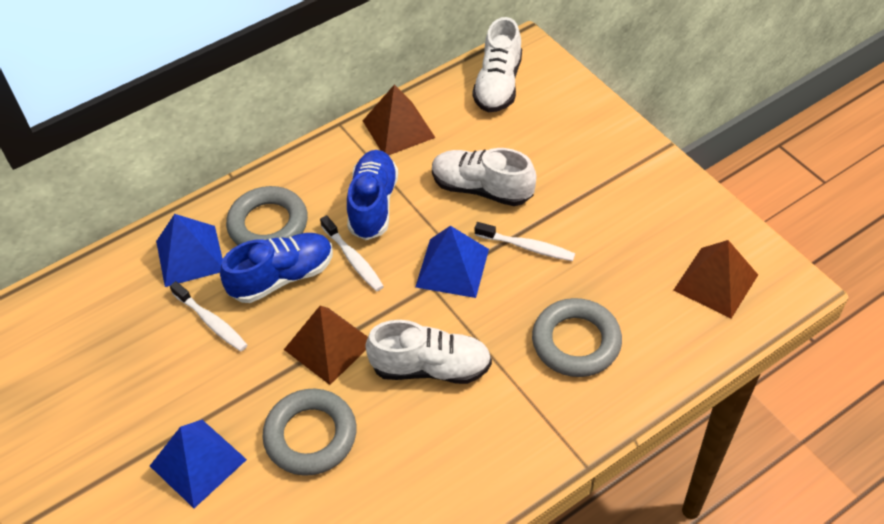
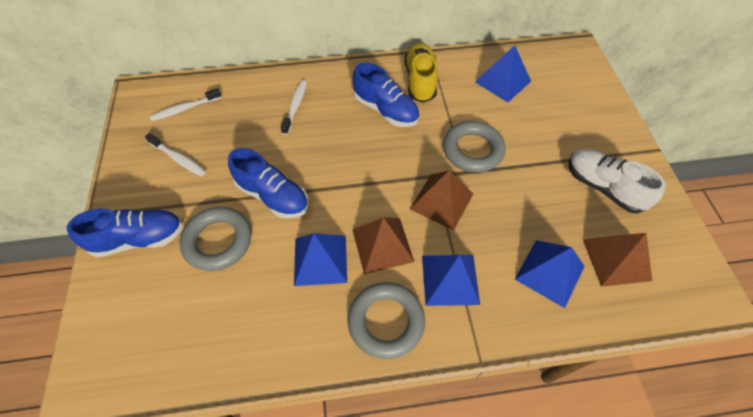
blue pyramid: 3 -> 4
blue shoe: 2 -> 3
white shoe: 3 -> 1
yellow shoe: 0 -> 1

